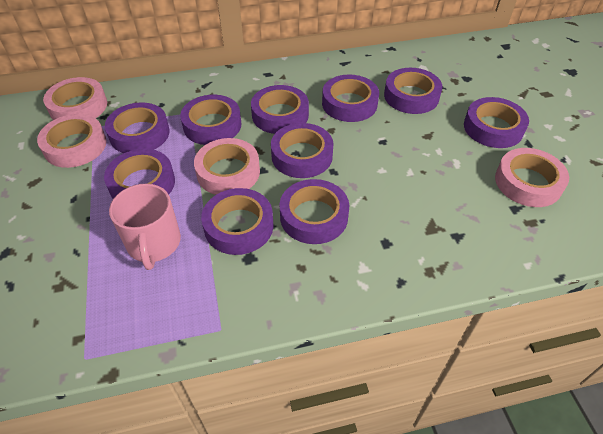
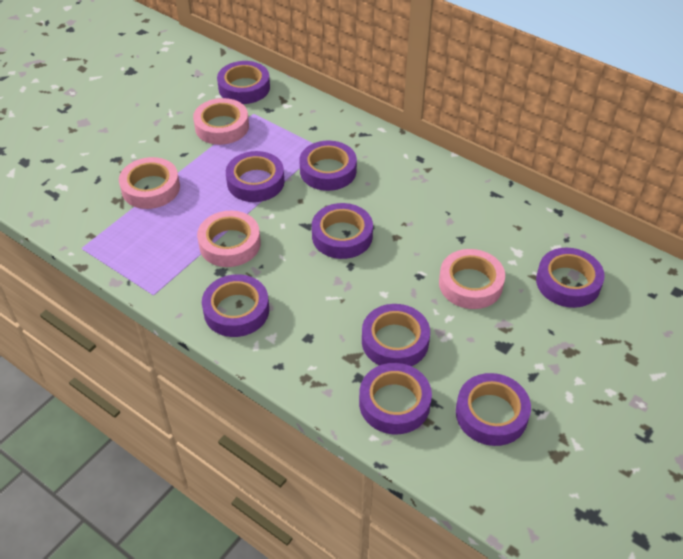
pink mug: 1 -> 0
purple tape: 10 -> 9

